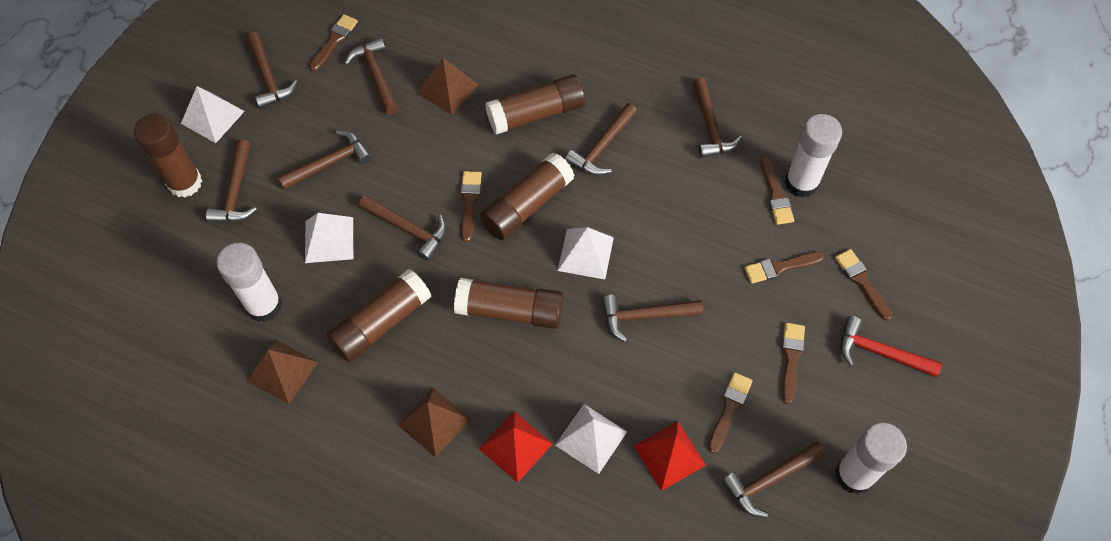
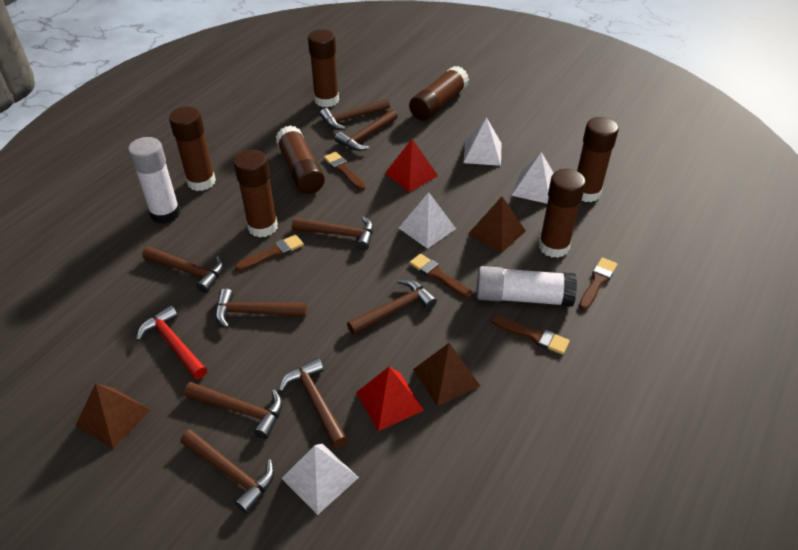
brown brush: 7 -> 5
brown glue stick: 5 -> 7
white glue stick: 3 -> 2

